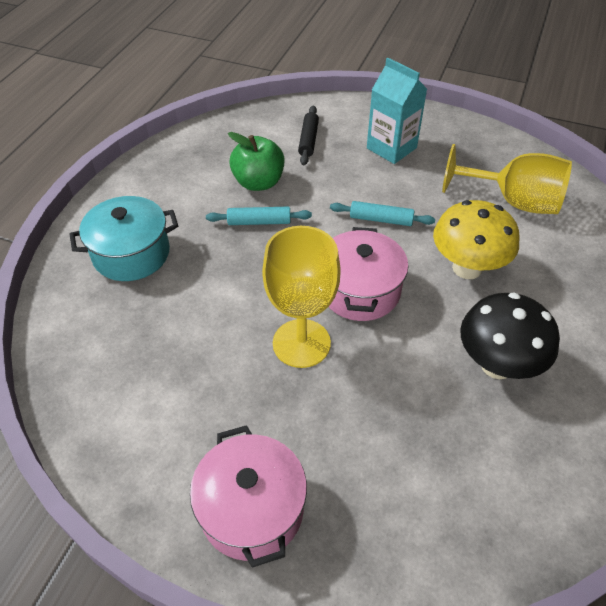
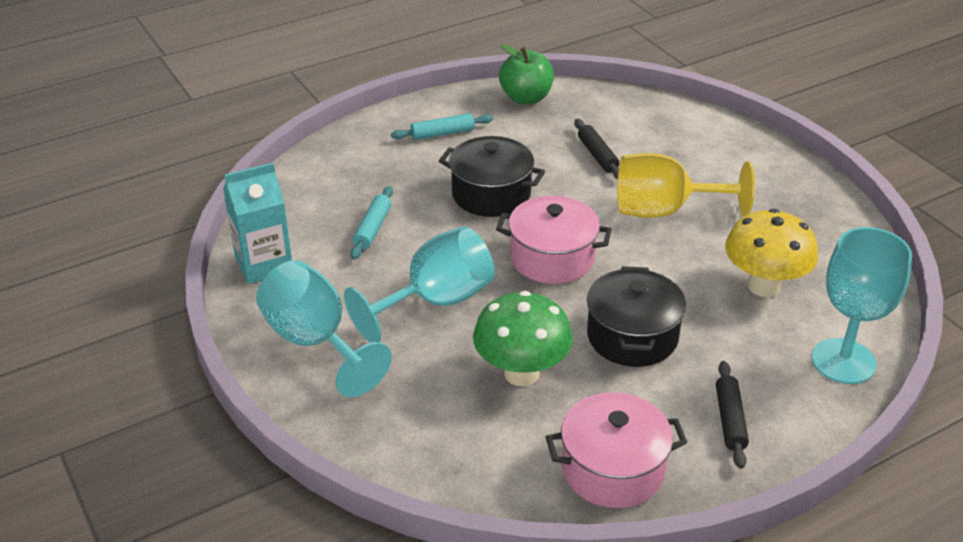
black mushroom: 1 -> 0
black pot: 0 -> 2
black rolling pin: 1 -> 2
green mushroom: 0 -> 1
turquoise goblet: 0 -> 3
turquoise pot: 1 -> 0
yellow goblet: 2 -> 1

